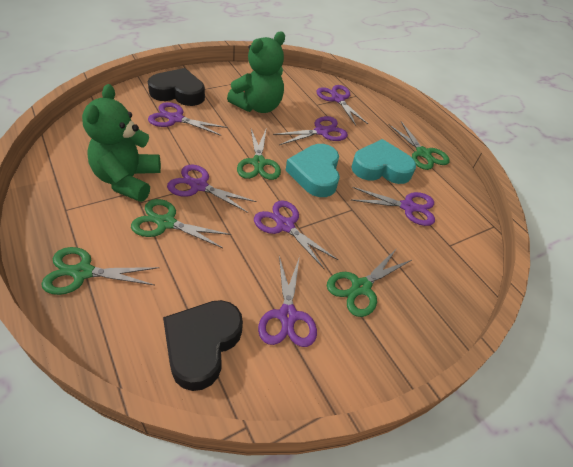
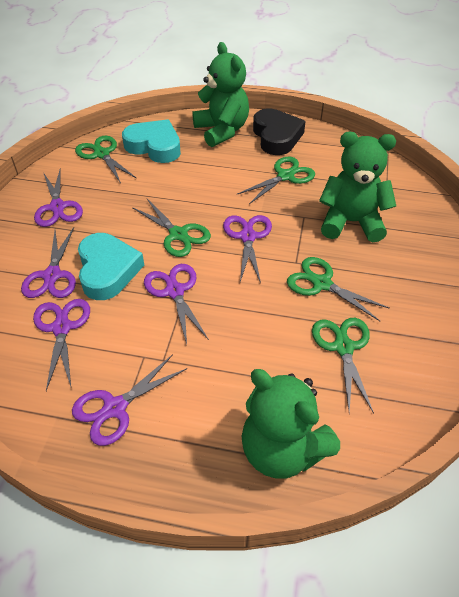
black heart: 2 -> 1
green teddy bear: 2 -> 3
purple scissors: 7 -> 6

